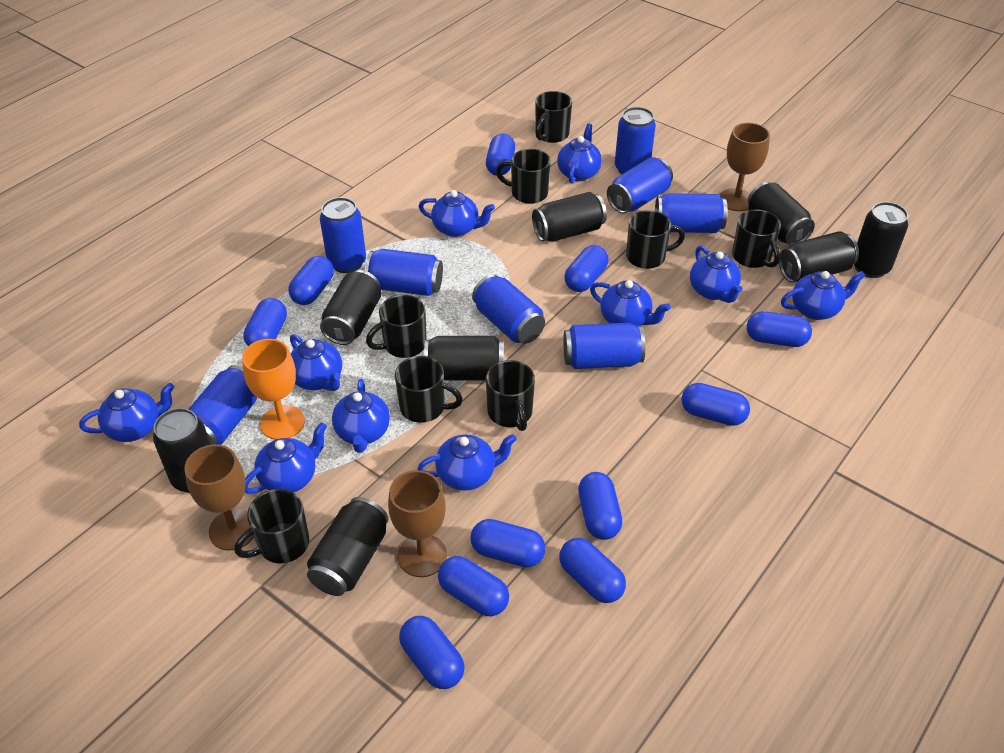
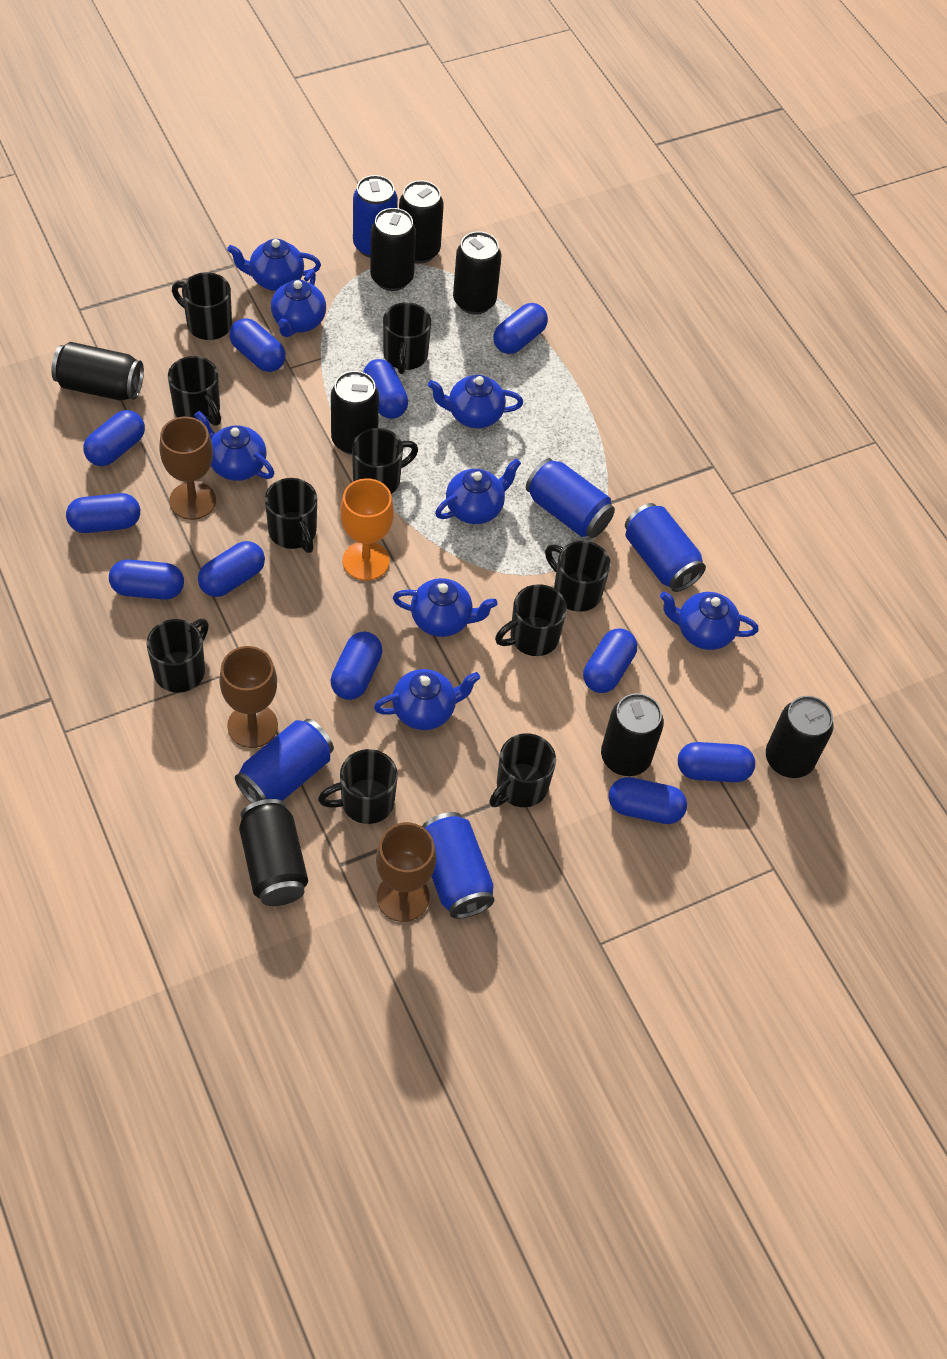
black mug: 8 -> 10
blue can: 8 -> 5
blue teapot: 10 -> 8

